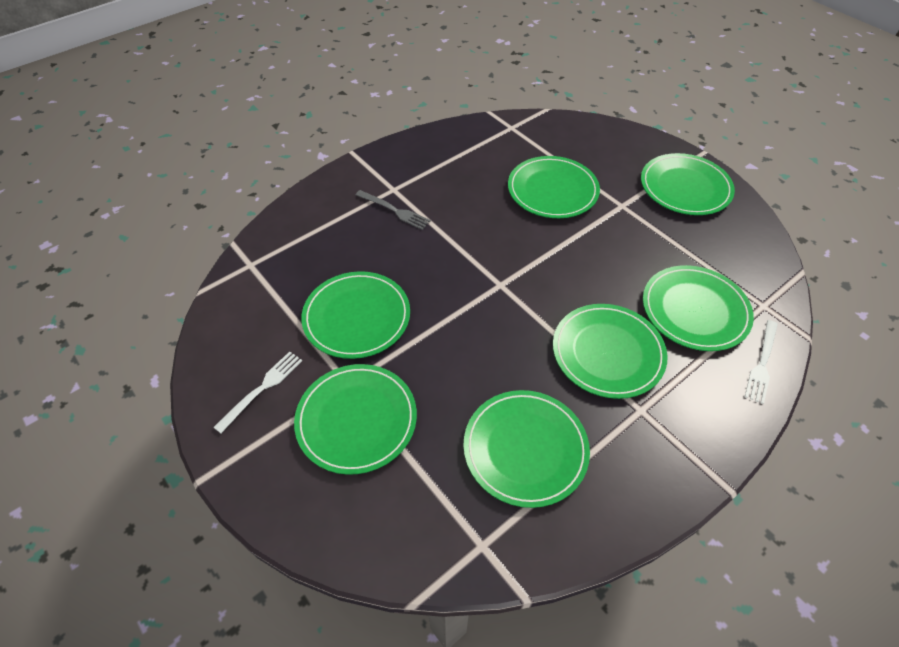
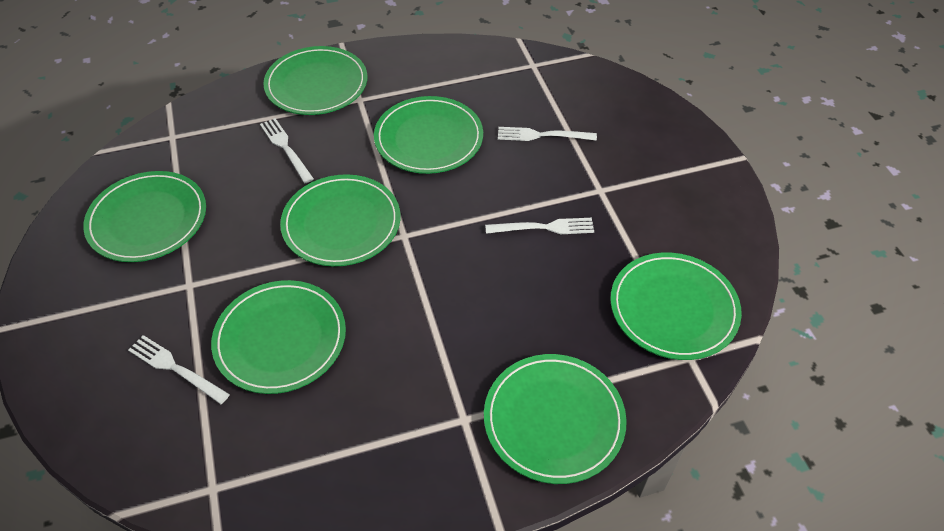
grey fork: 1 -> 0
white fork: 2 -> 4

